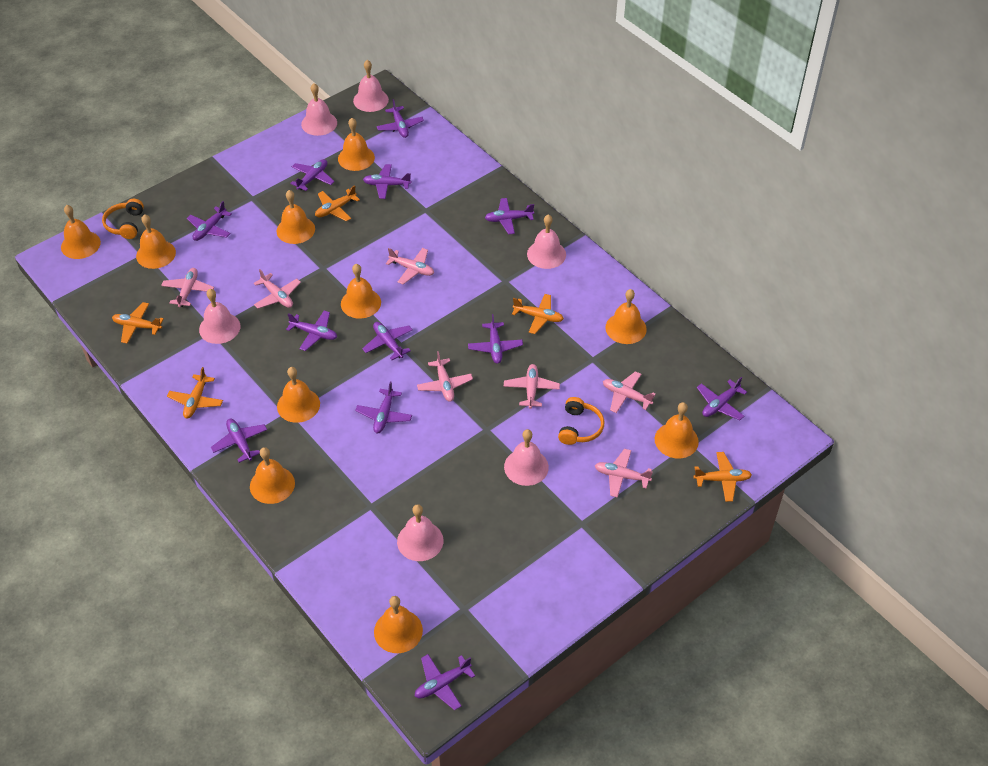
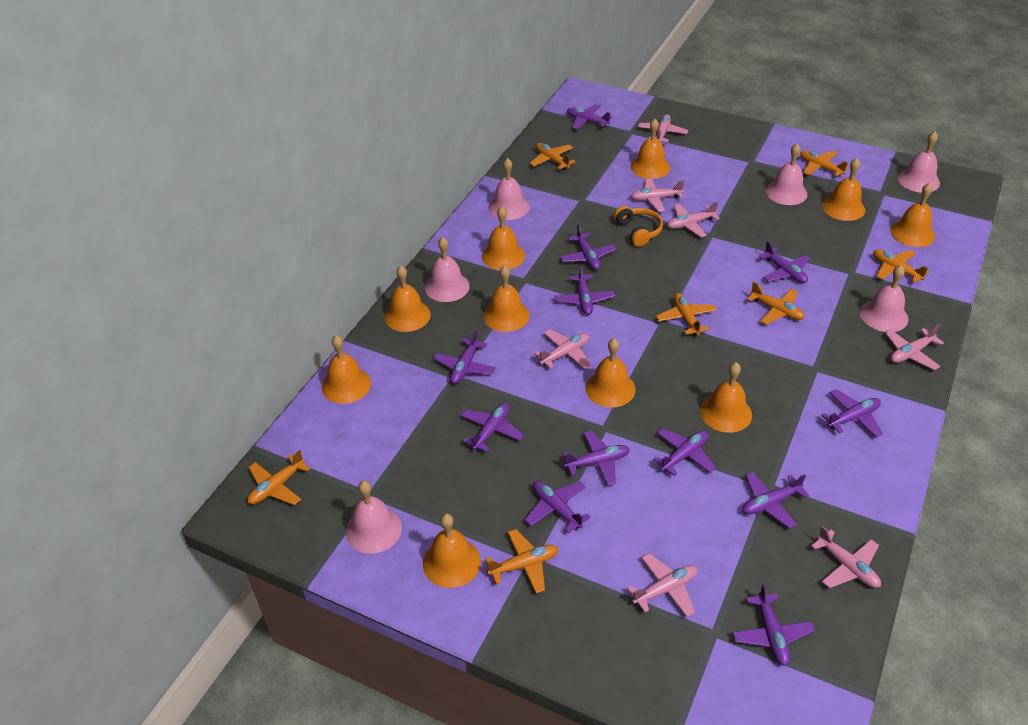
orange headphones: 2 -> 1
orange plane: 5 -> 7

